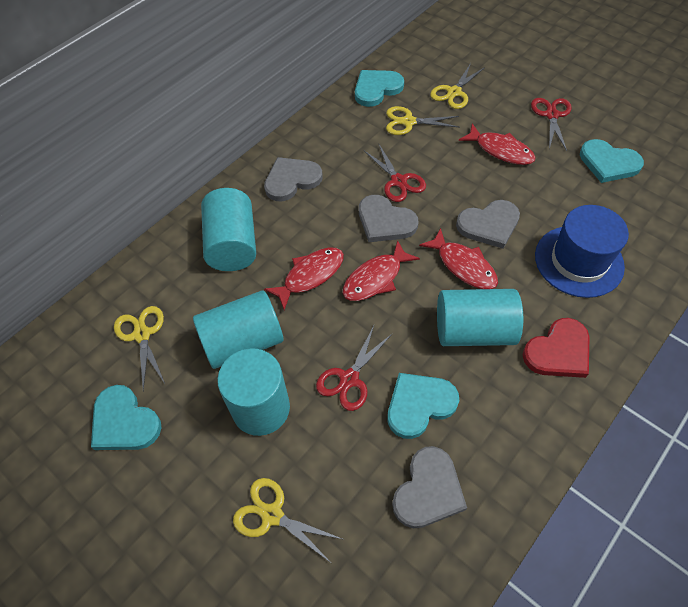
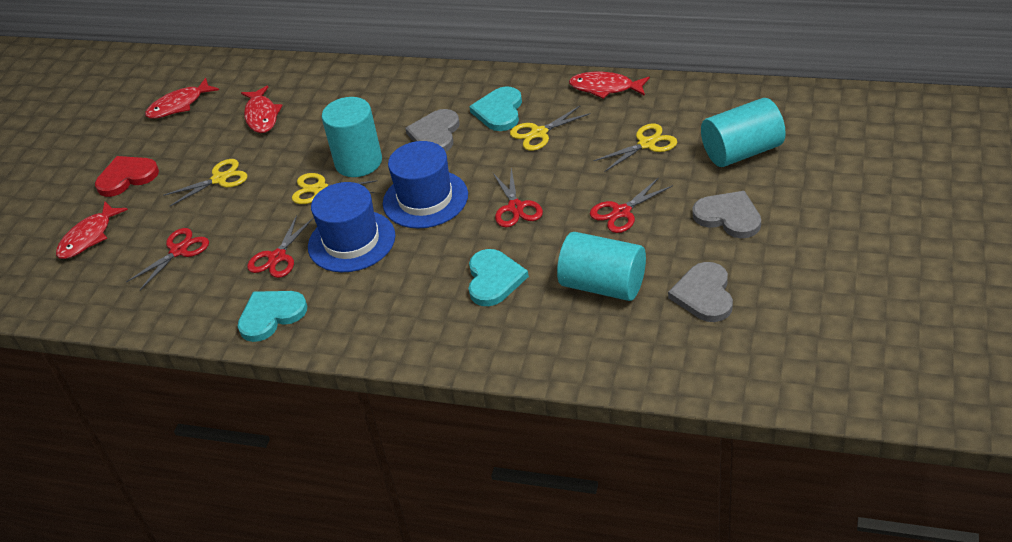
blue hat: 1 -> 2
grey heart: 4 -> 3
red scissors: 3 -> 4
turquoise cylinder: 4 -> 3
turquoise heart: 4 -> 3

